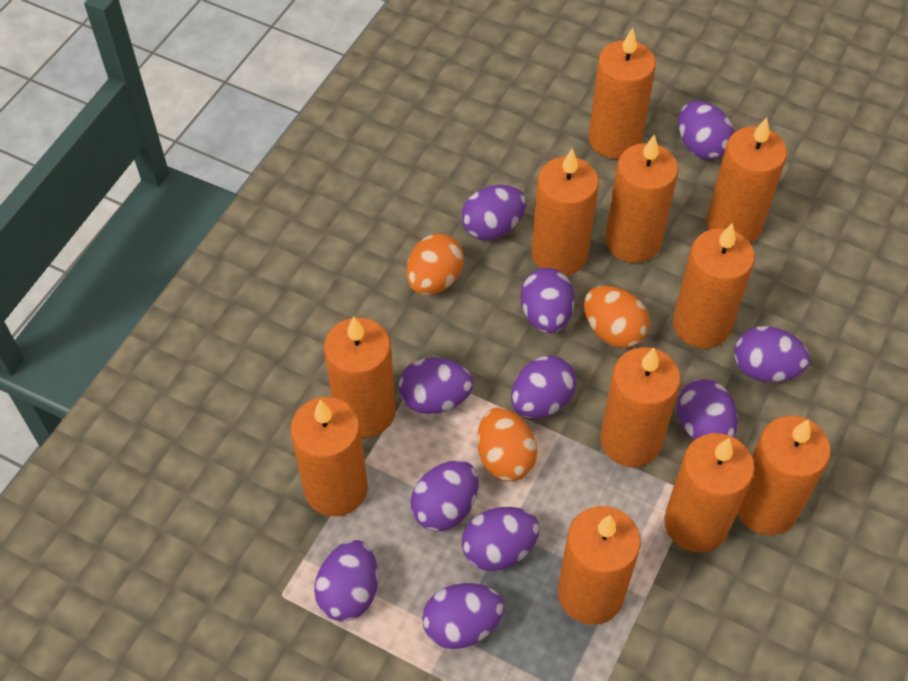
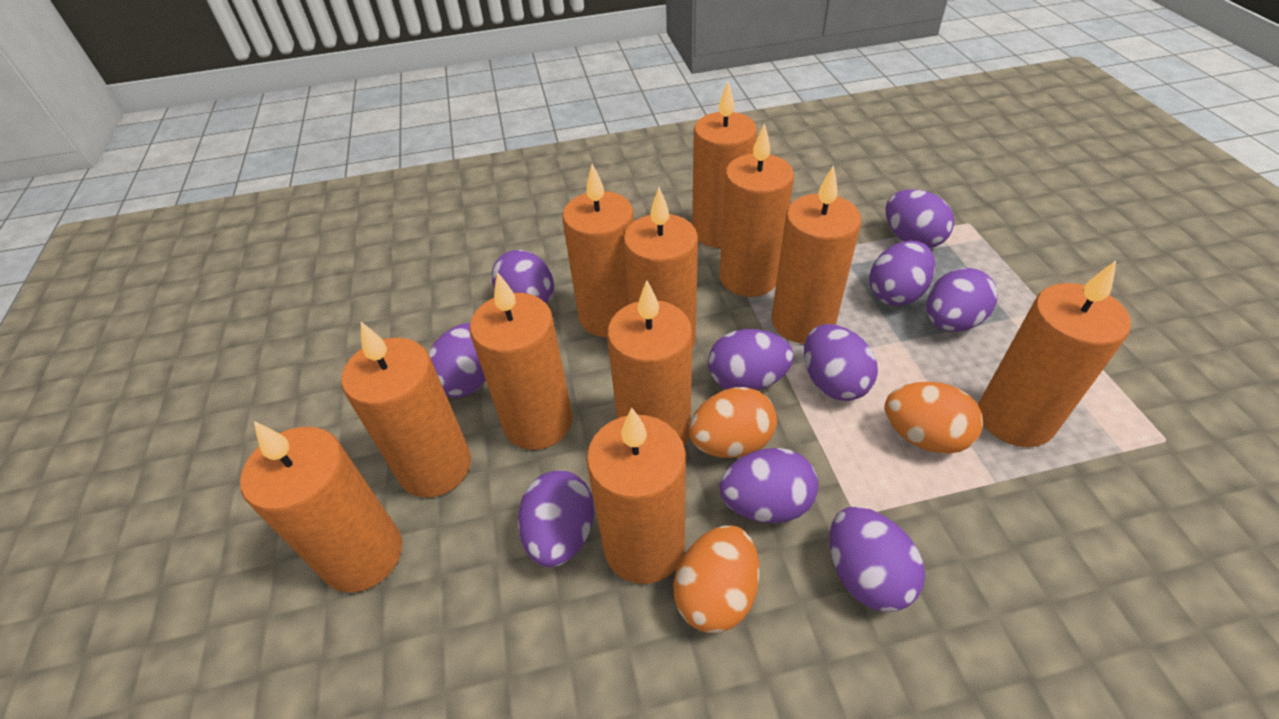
purple egg: 11 -> 10

